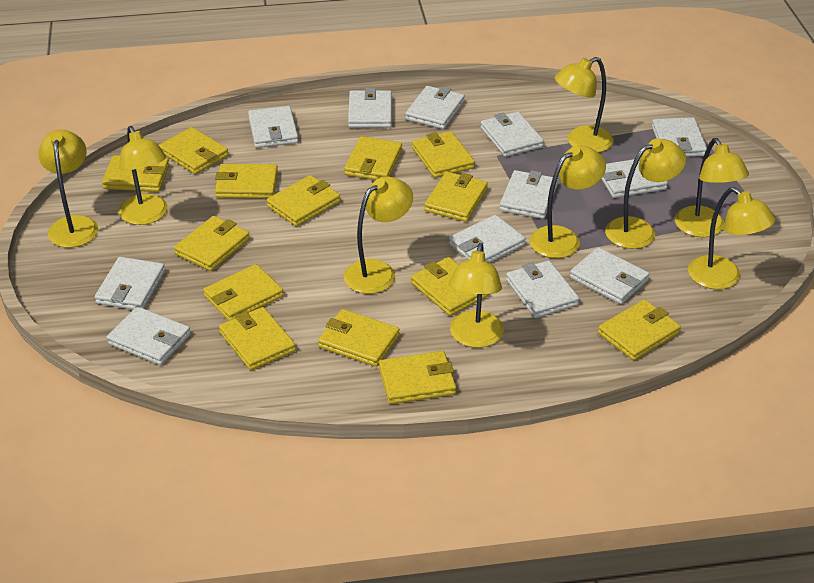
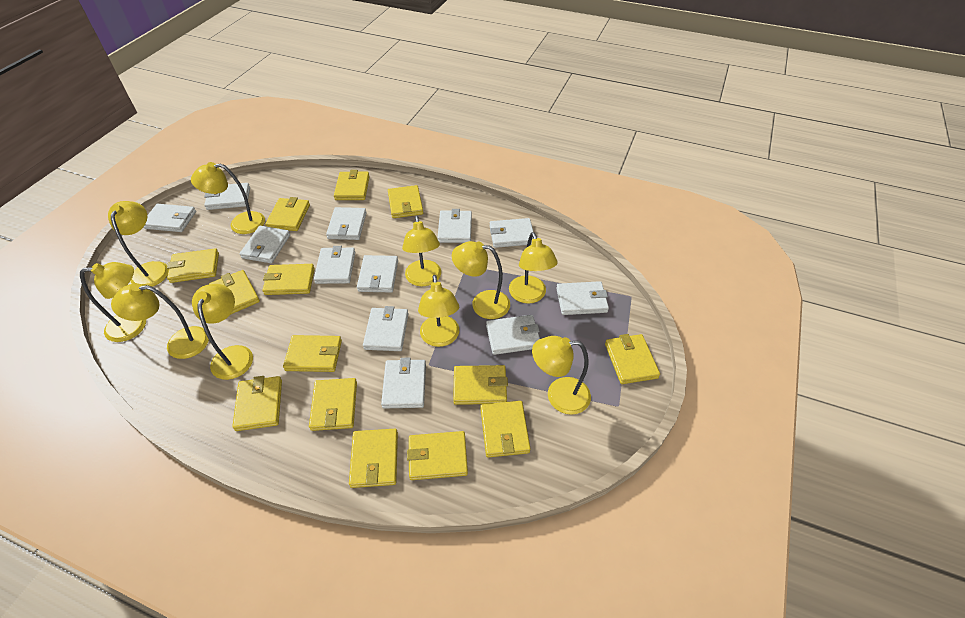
yellow lamp: 9 -> 10

